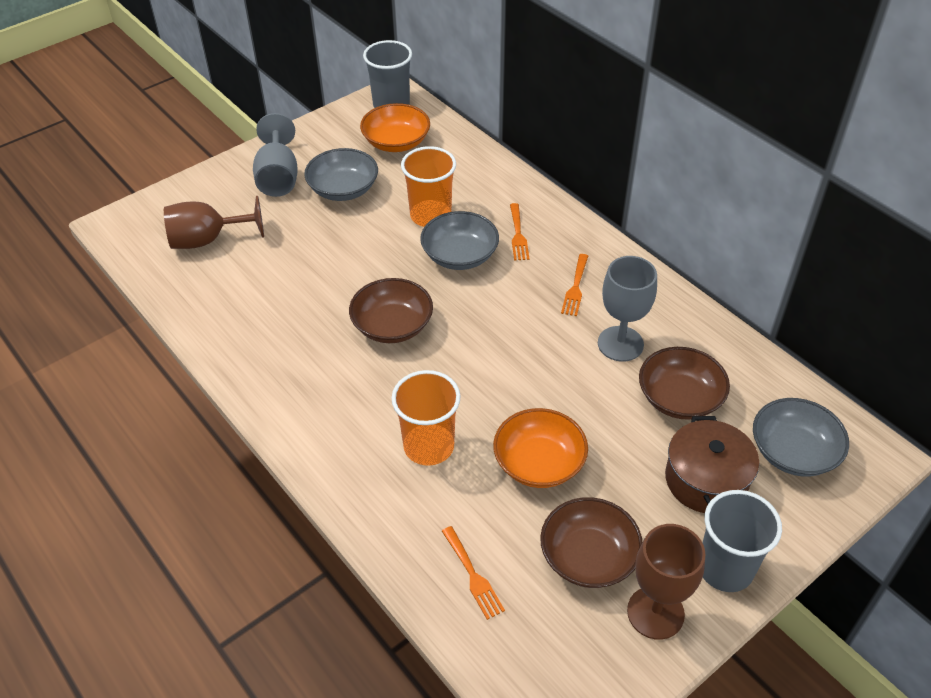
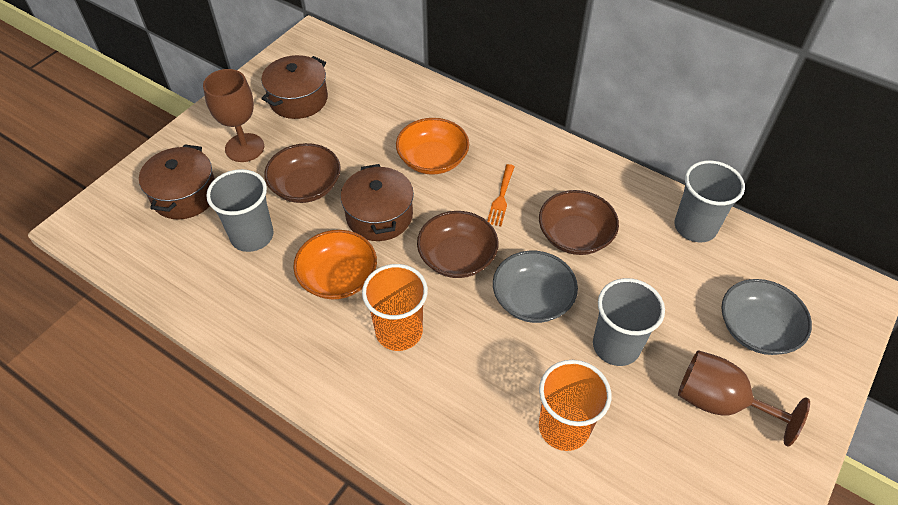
brown pot: 1 -> 3
grey bowl: 3 -> 2
grey cup: 2 -> 3
grey goblet: 2 -> 0
orange fork: 3 -> 1

